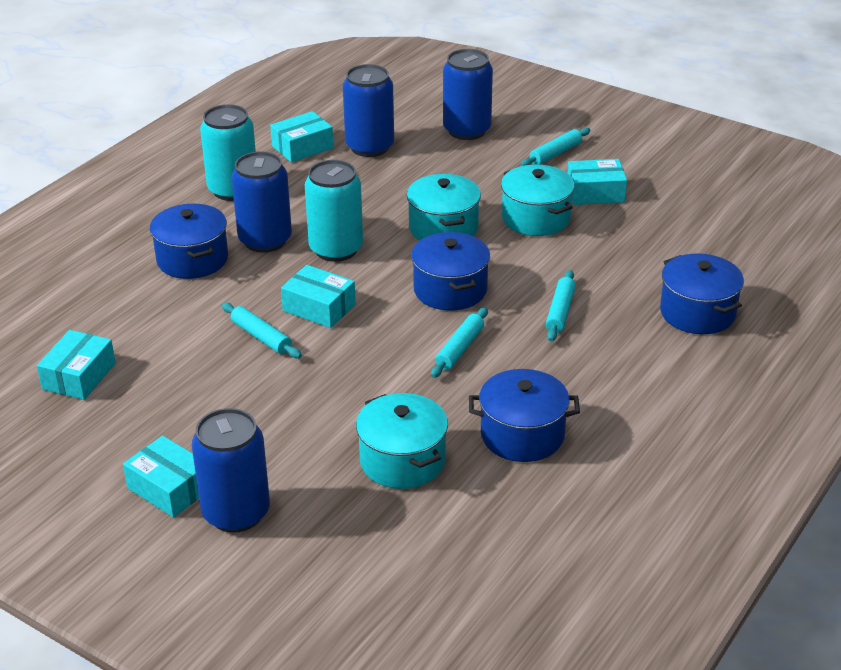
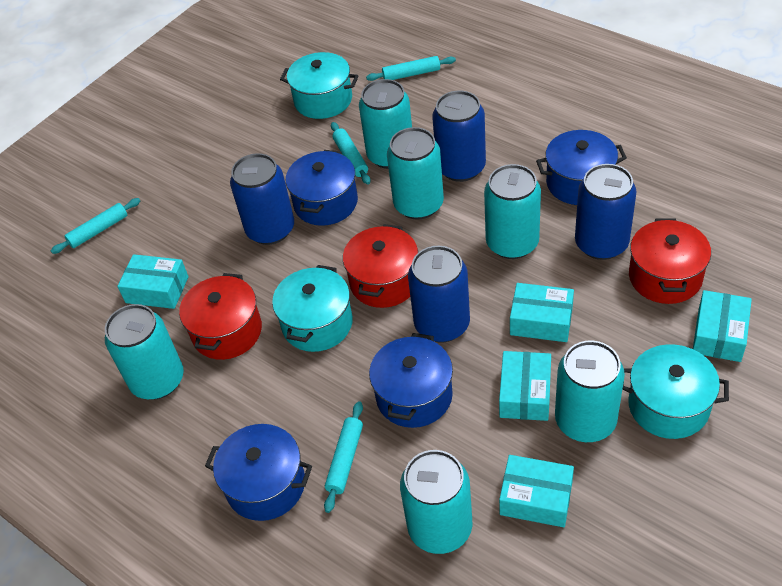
red pot: 0 -> 3
turquoise can: 2 -> 6

